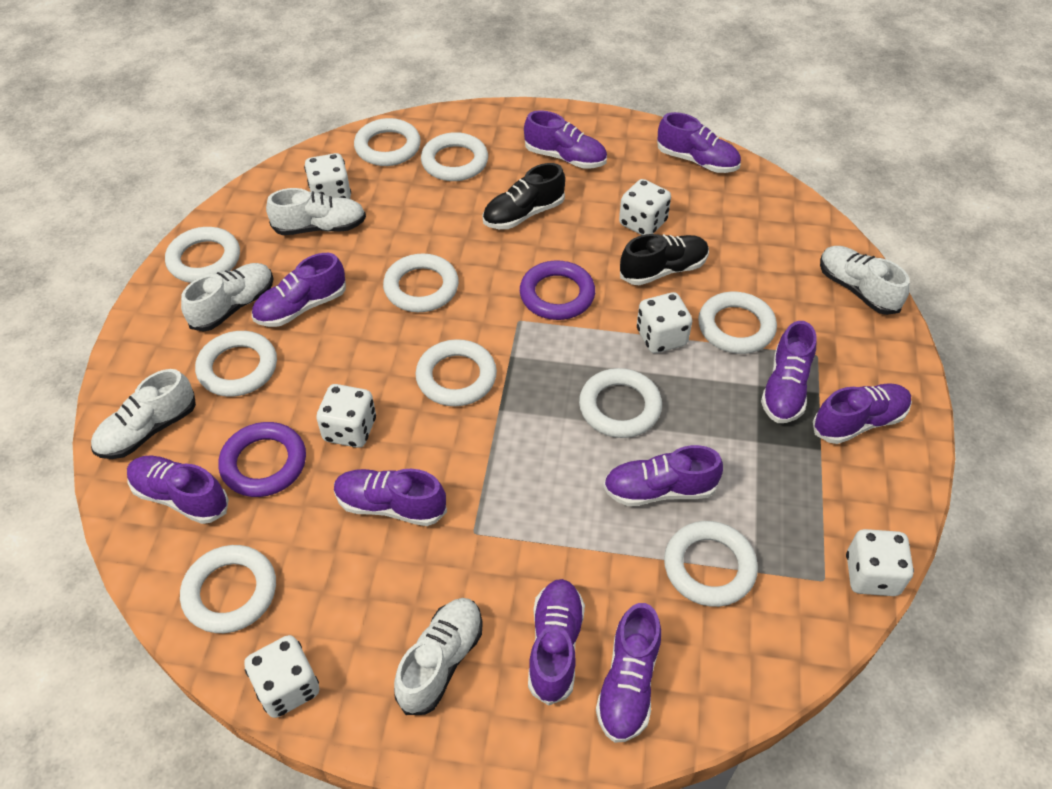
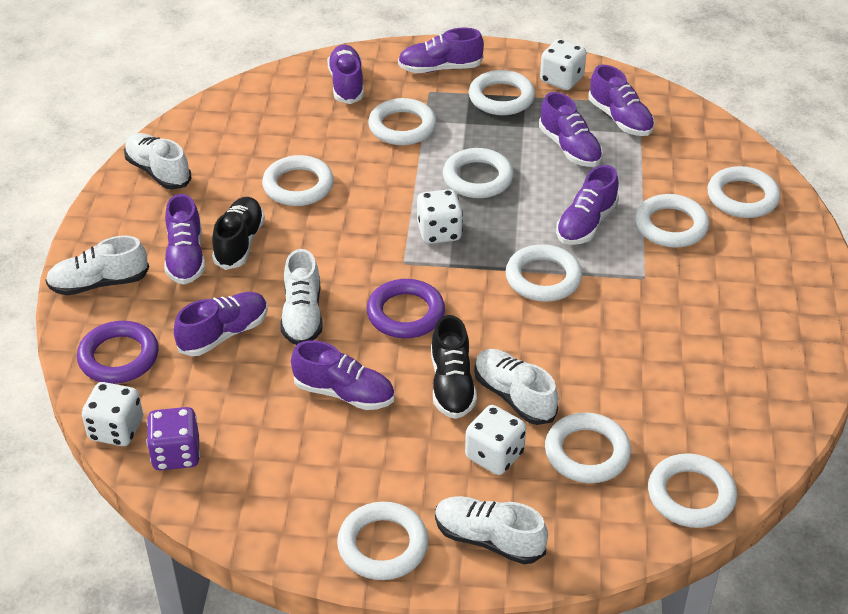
purple dice: 0 -> 1
purple shoe: 10 -> 8
white dice: 6 -> 4

